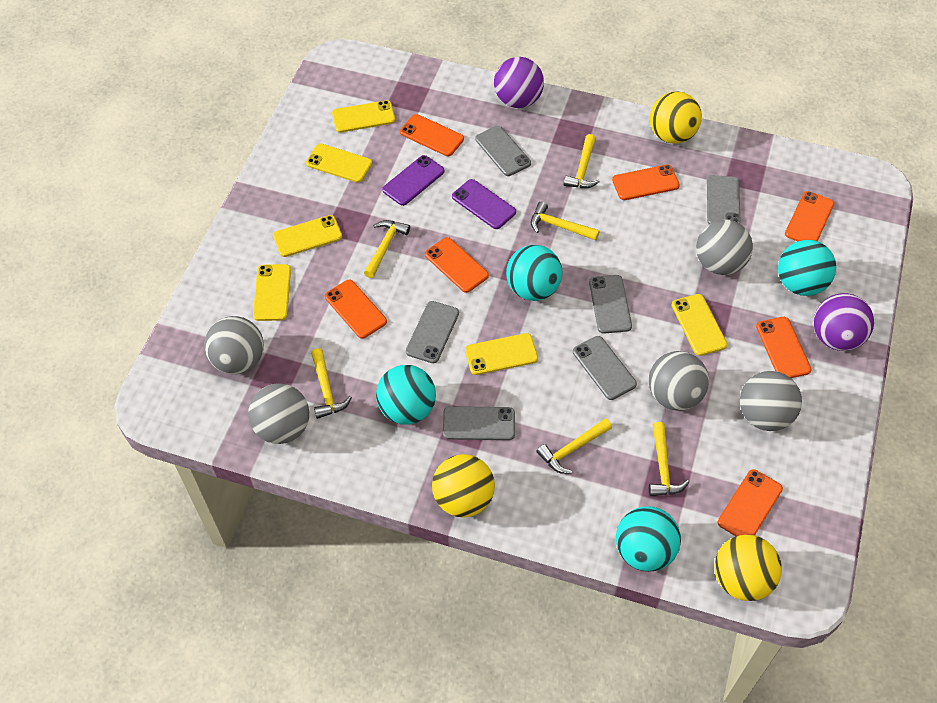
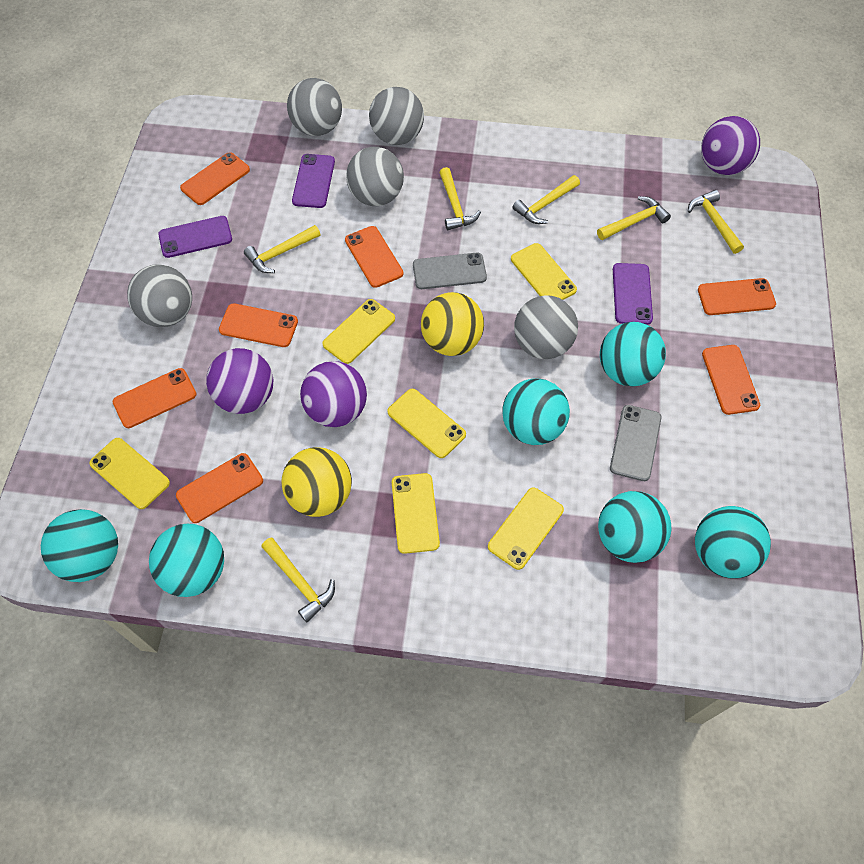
grey phone: 6 -> 2
purple ball: 2 -> 3
purple phone: 2 -> 3
turquoise ball: 4 -> 6
yellow ball: 3 -> 2

